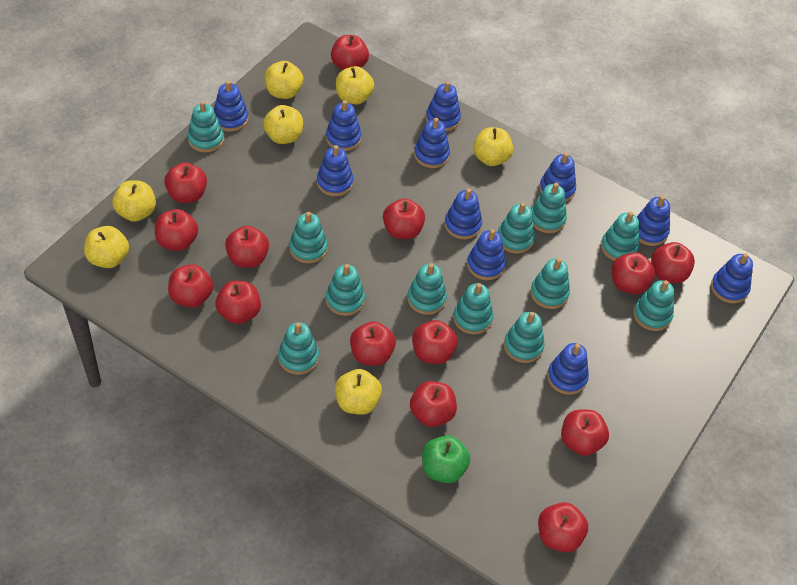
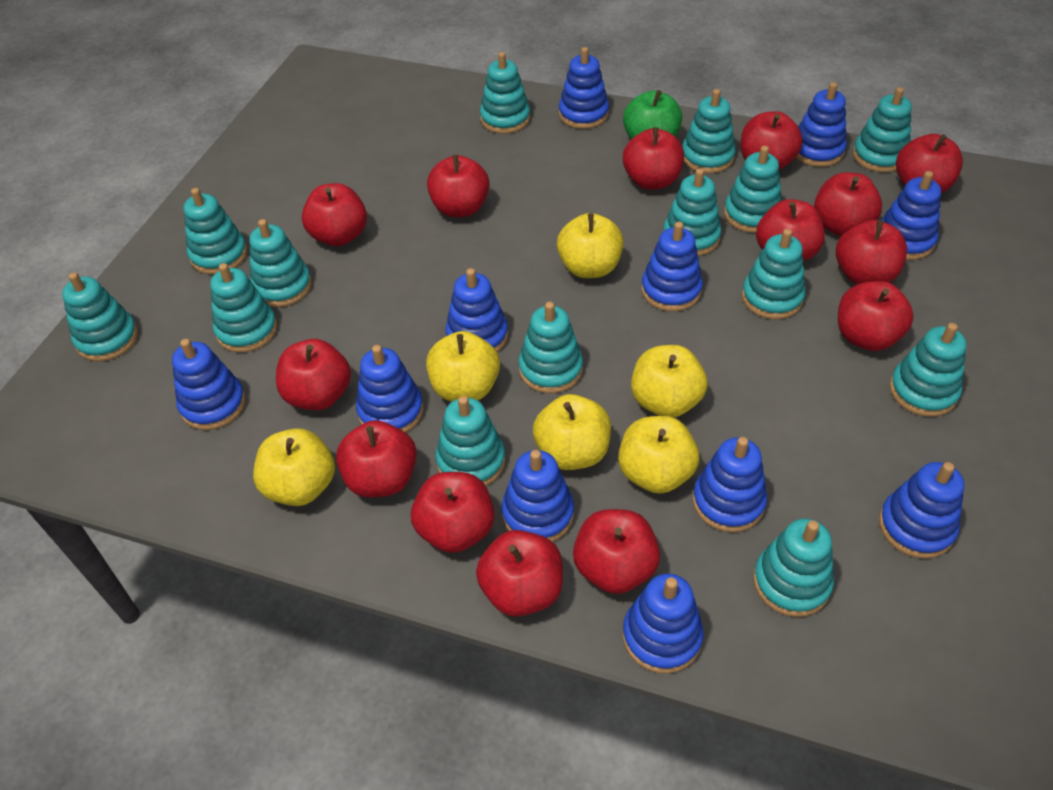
turquoise stacking toy: 12 -> 14
yellow apple: 7 -> 6

